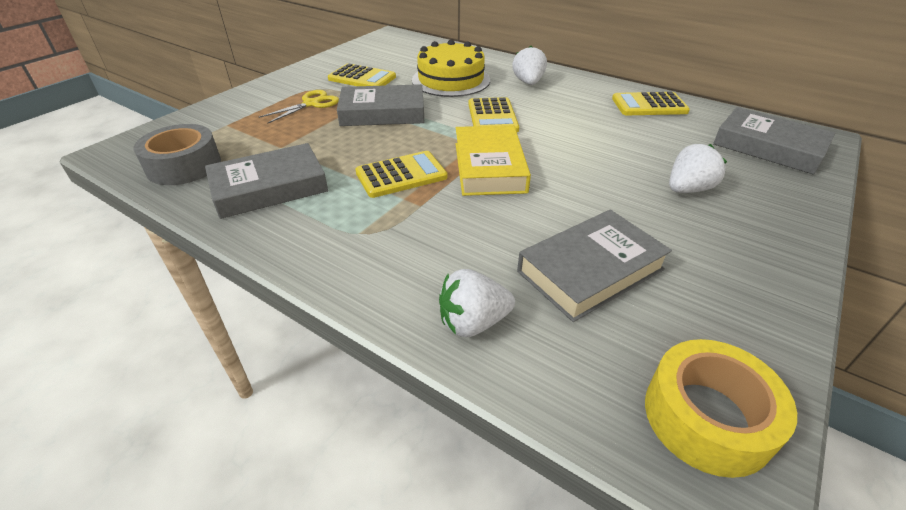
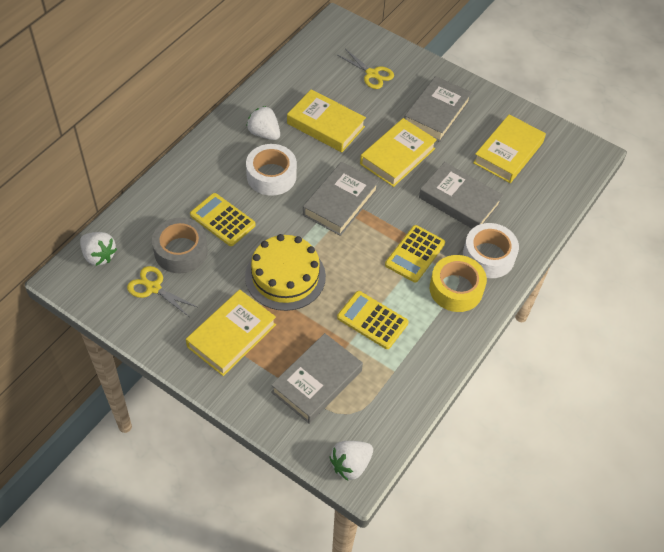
white tape: 0 -> 2
yellow book: 1 -> 4
yellow calculator: 4 -> 3
yellow scissors: 1 -> 2

